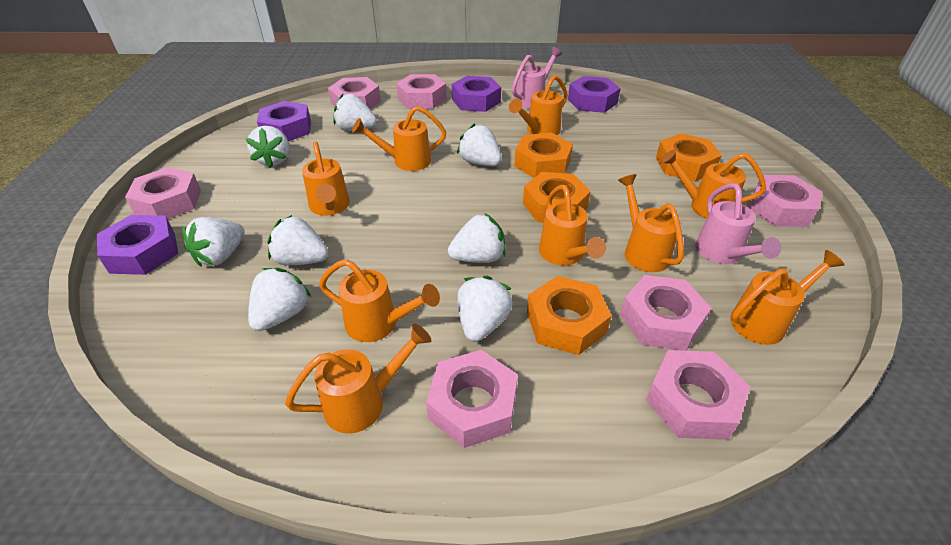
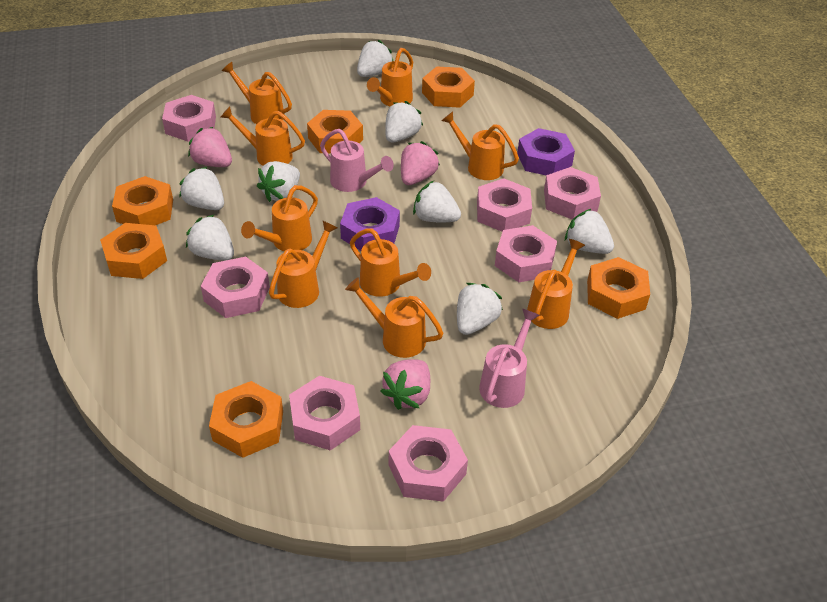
orange nut: 4 -> 6
pink strawberry: 0 -> 3
purple nut: 4 -> 2

